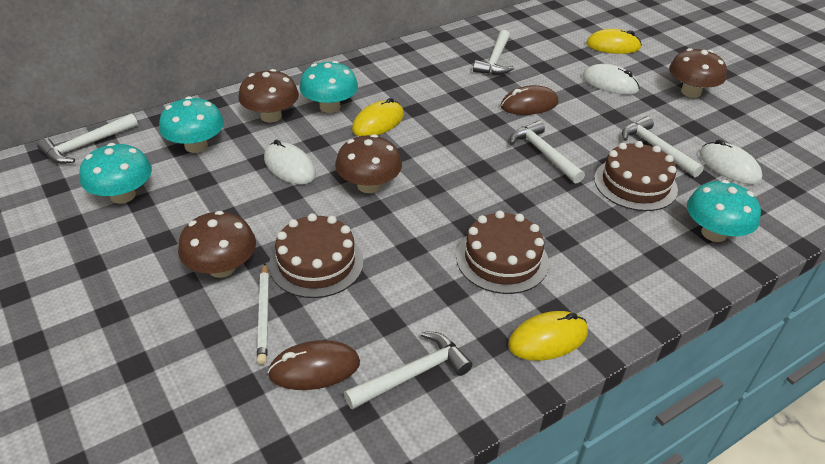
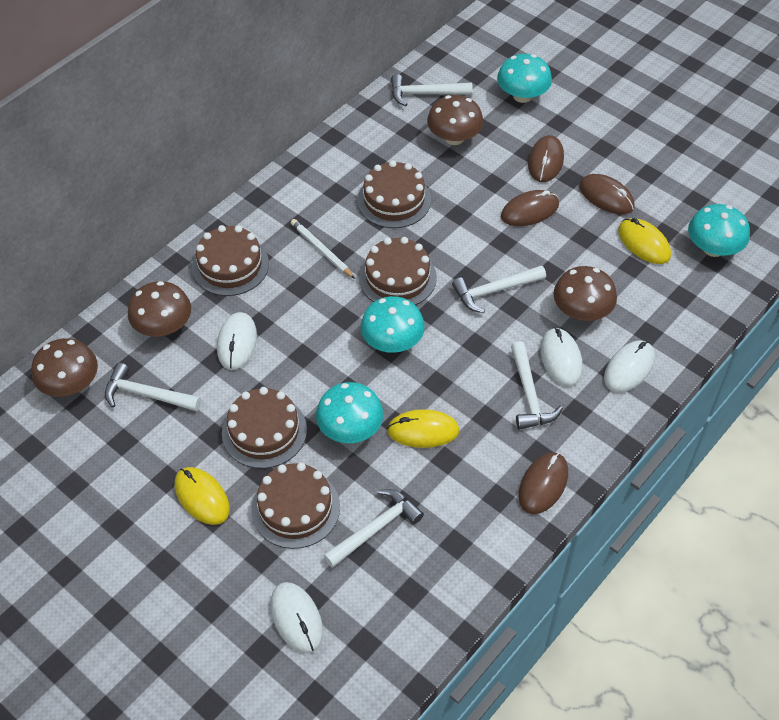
brown cake: 3 -> 5
brown mouse: 2 -> 4
white mouse: 3 -> 4

